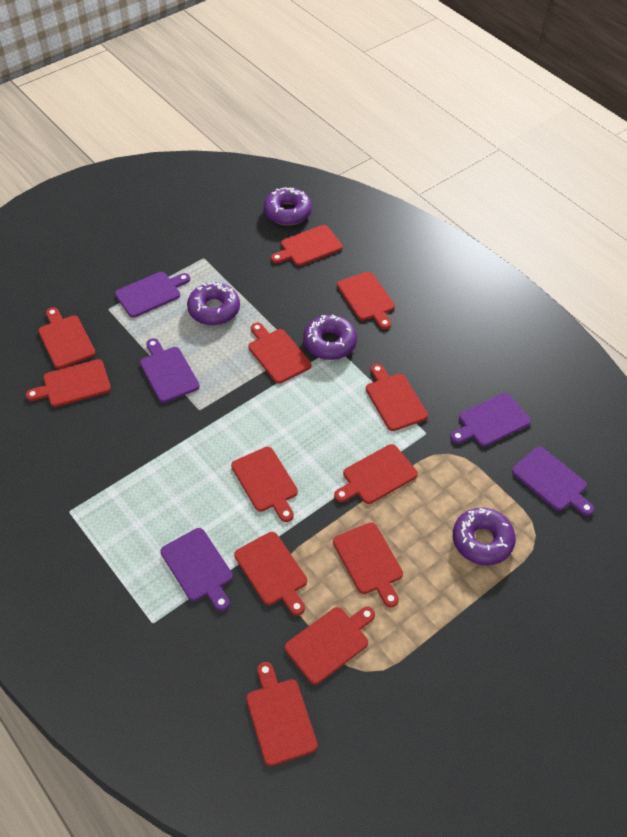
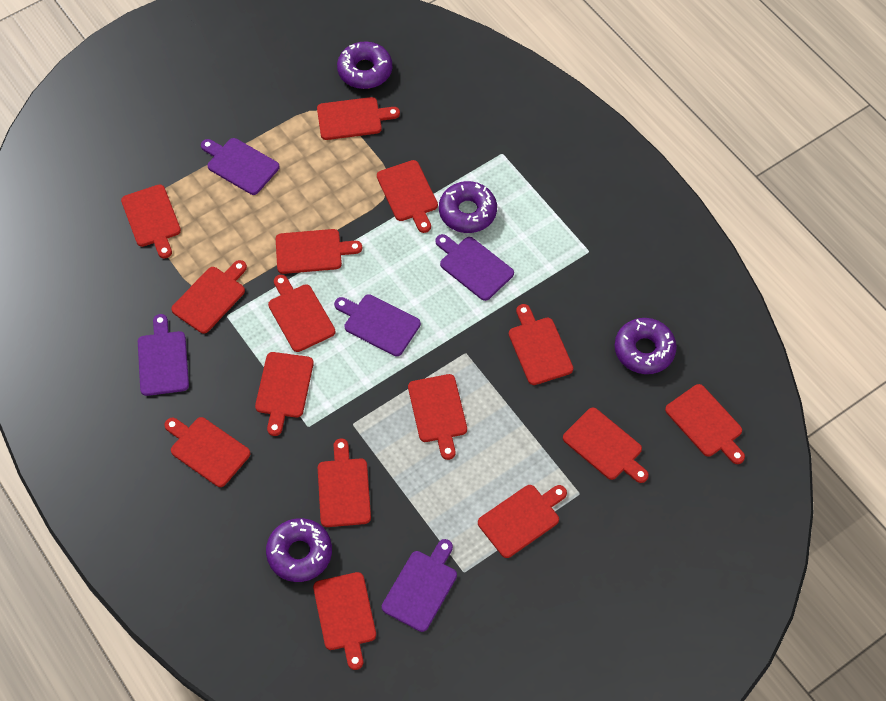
red cutting board: 12 -> 15

